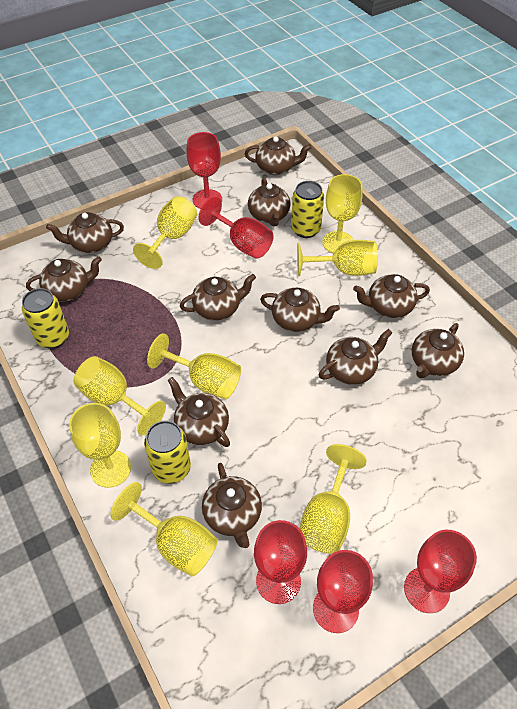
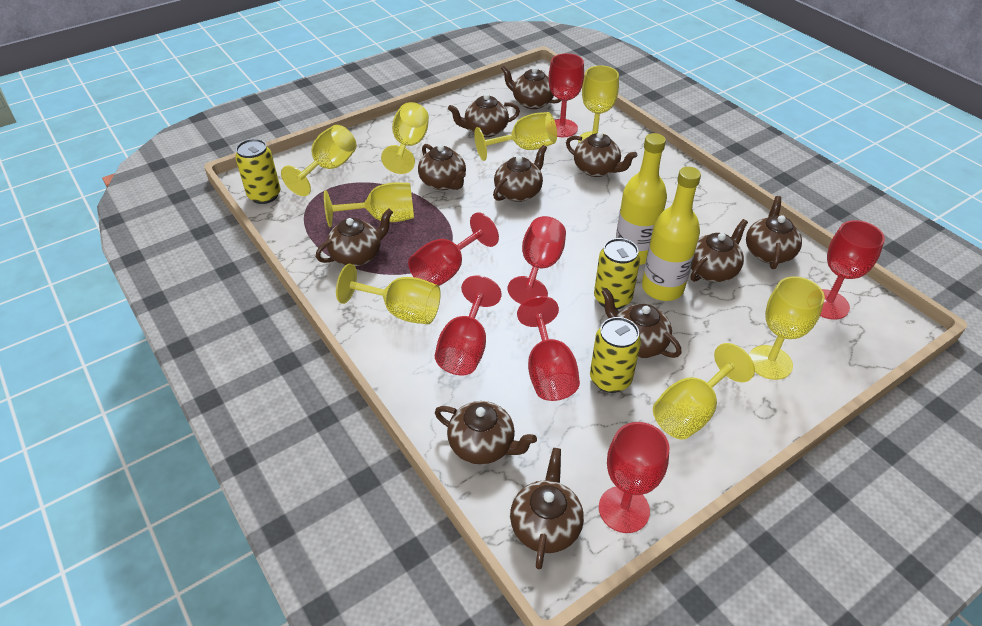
red goblet: 5 -> 7
yellow bottle: 0 -> 2

